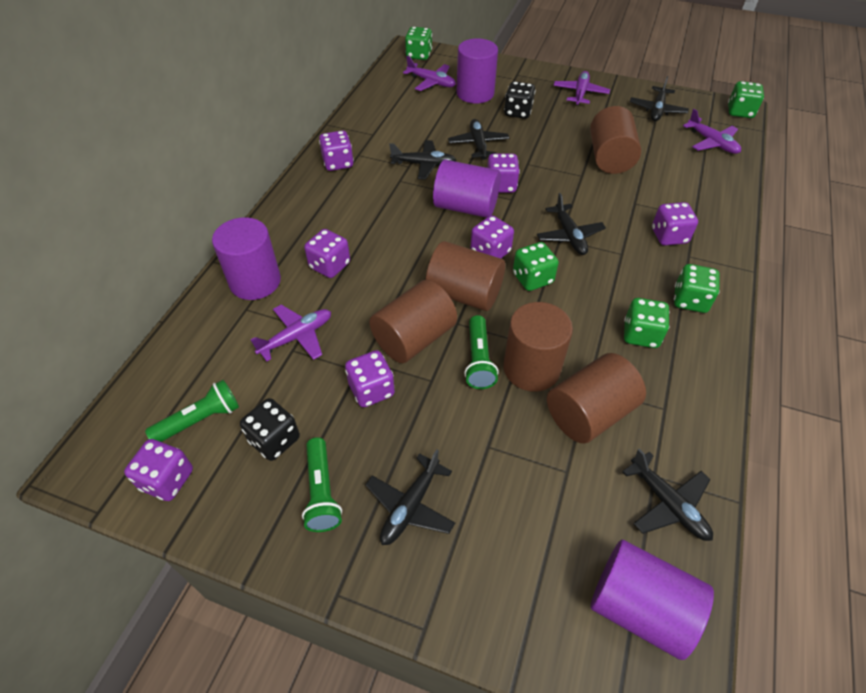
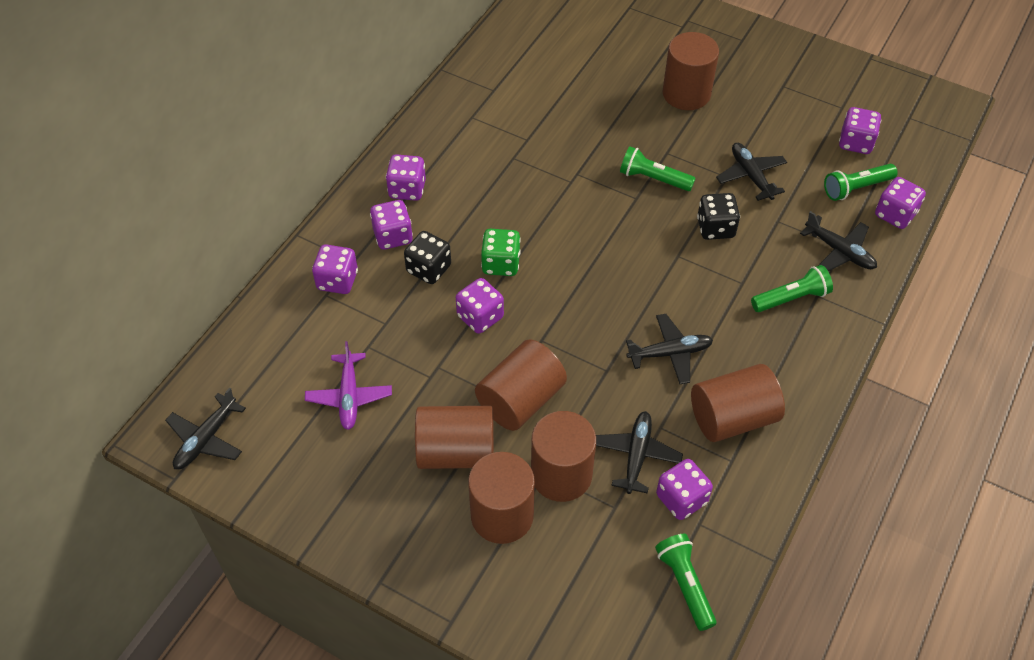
black plane: 6 -> 5
brown cylinder: 5 -> 6
green dice: 5 -> 1
green flashlight: 3 -> 4
purple cylinder: 4 -> 0
purple plane: 4 -> 1

